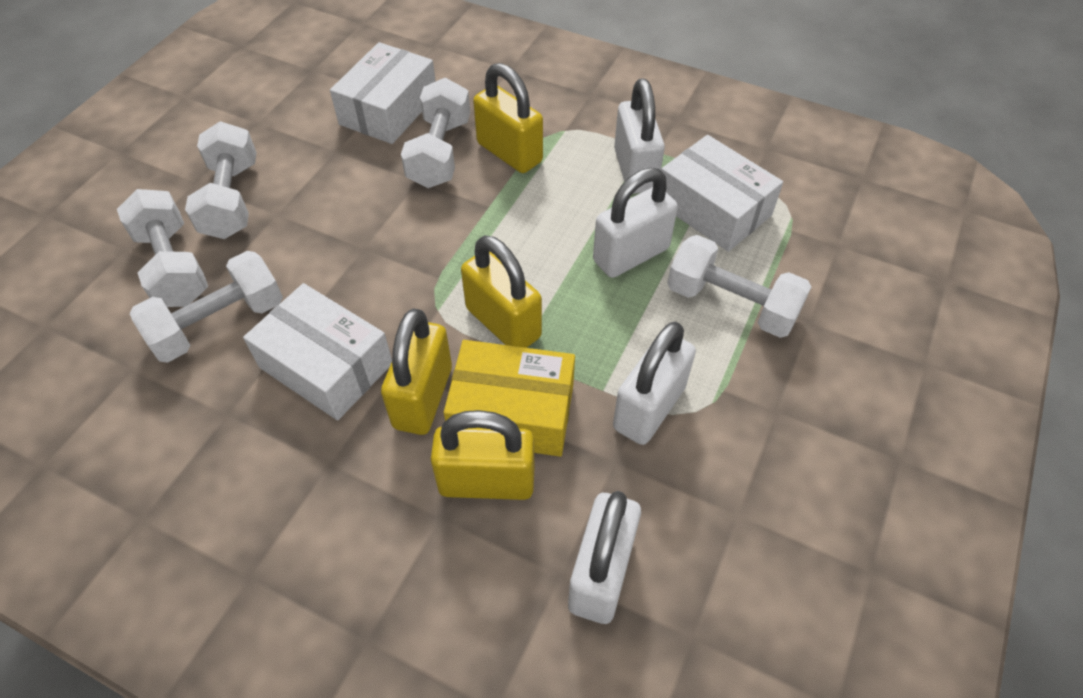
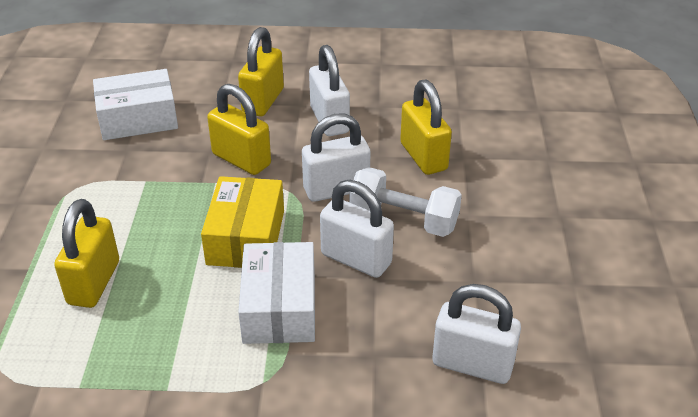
white box: 3 -> 2
white dumbbell: 5 -> 1

